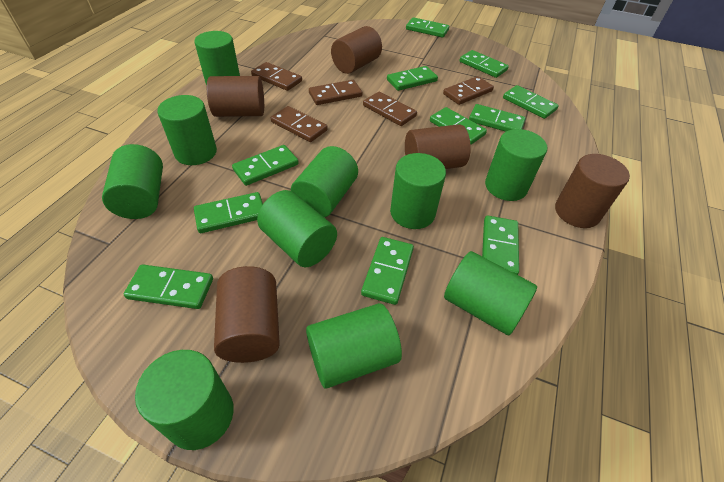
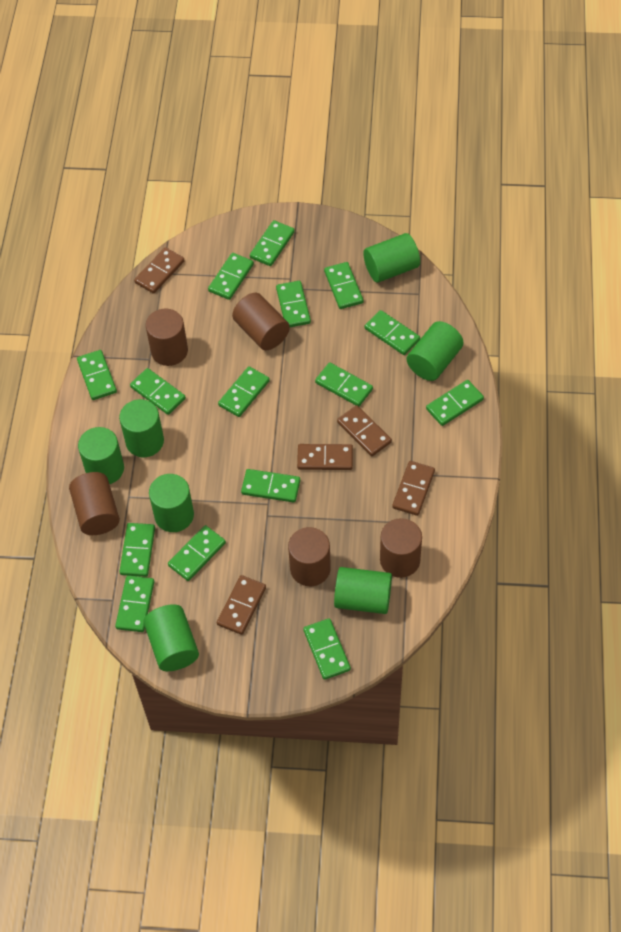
green cylinder: 10 -> 7
green domino: 11 -> 15

